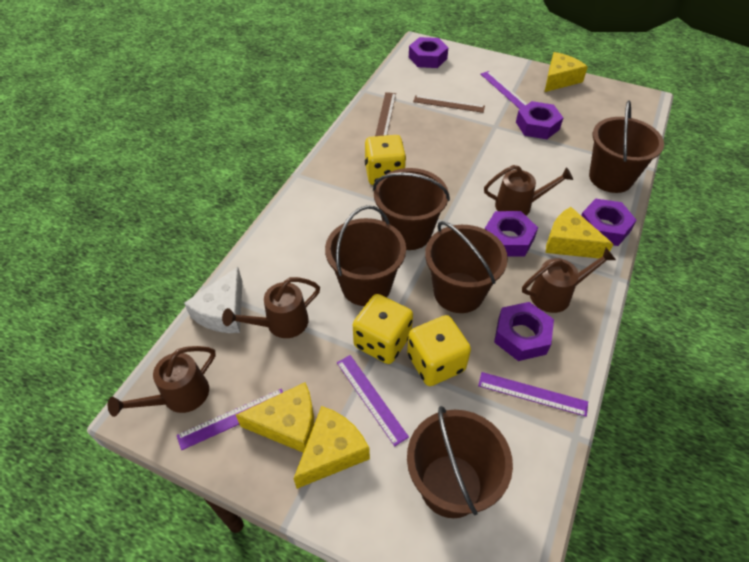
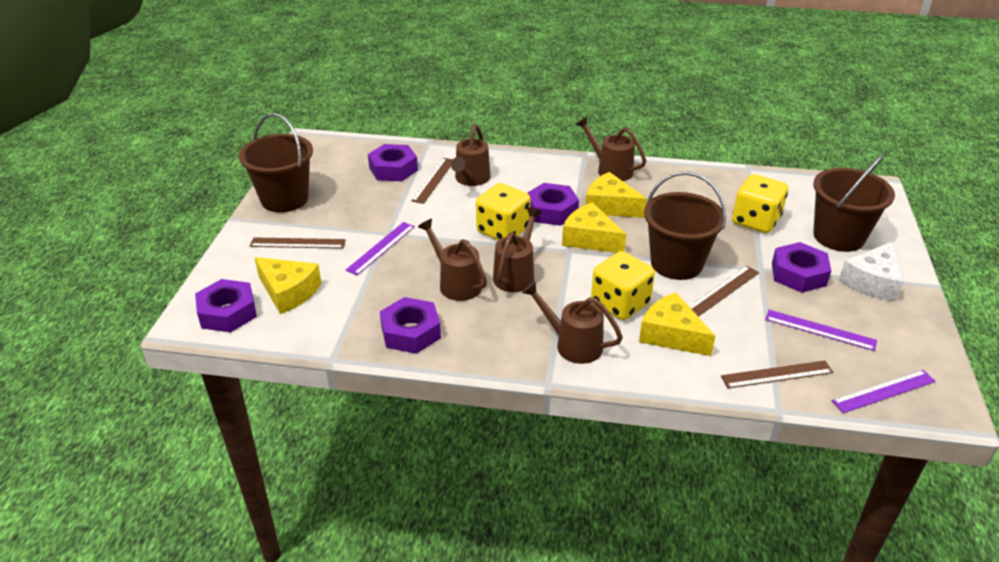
brown bucket: 5 -> 3
brown ruler: 2 -> 4
brown watering can: 4 -> 5
purple ruler: 4 -> 3

